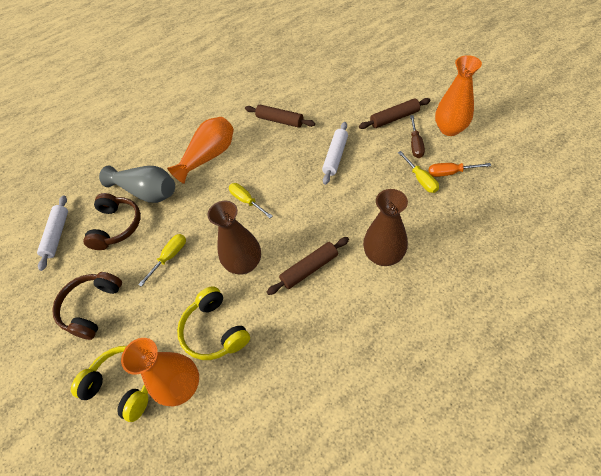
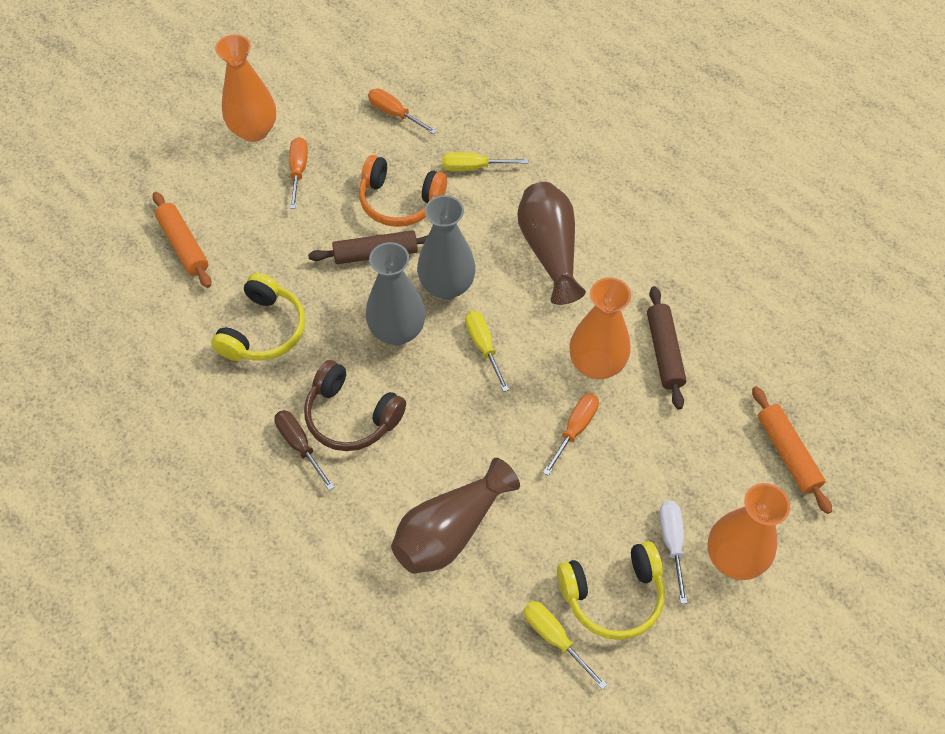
brown headphones: 2 -> 1
brown rolling pin: 3 -> 2
grey vase: 1 -> 2
orange headphones: 0 -> 1
orange rolling pin: 0 -> 2
orange screwdriver: 1 -> 3
white rolling pin: 2 -> 0
white screwdriver: 0 -> 1

